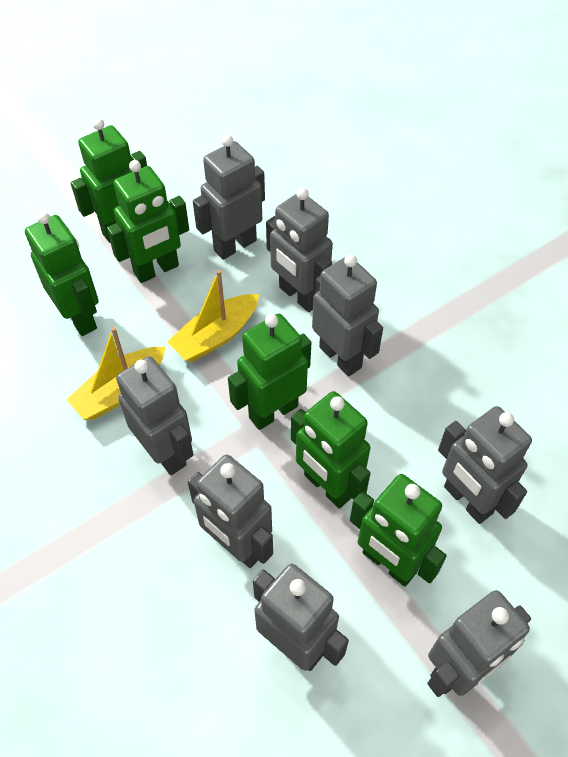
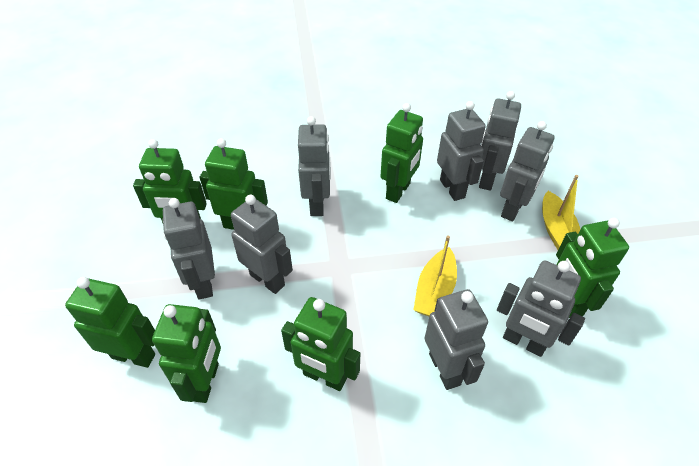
green robot: 6 -> 7

